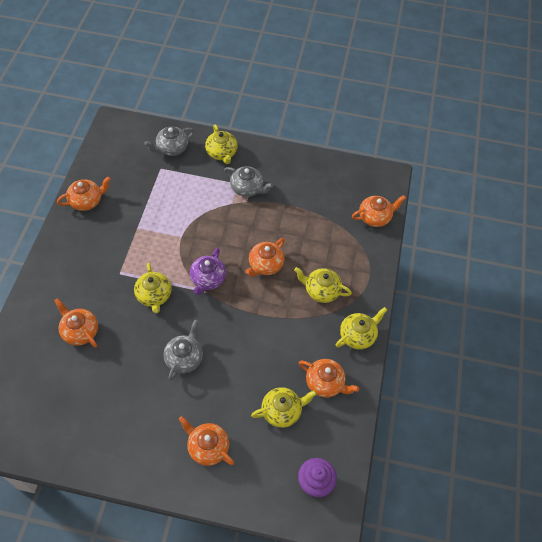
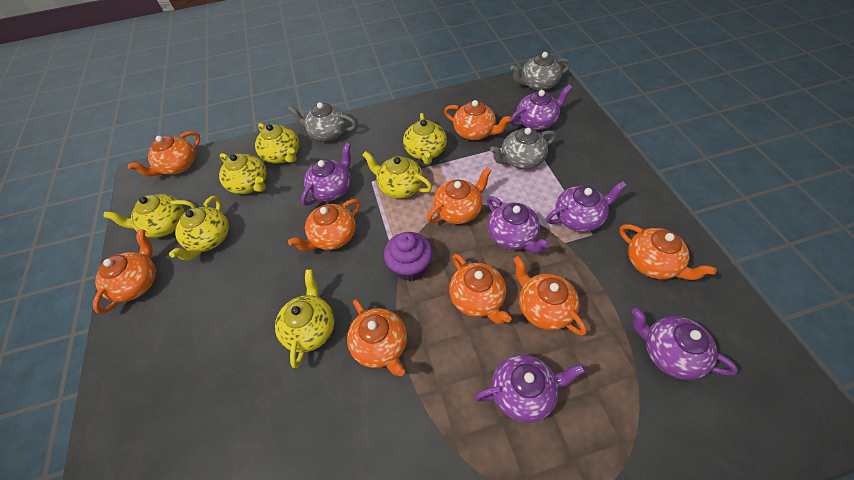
orange teapot: 6 -> 9
purple teapot: 1 -> 6
yellow teapot: 5 -> 7

